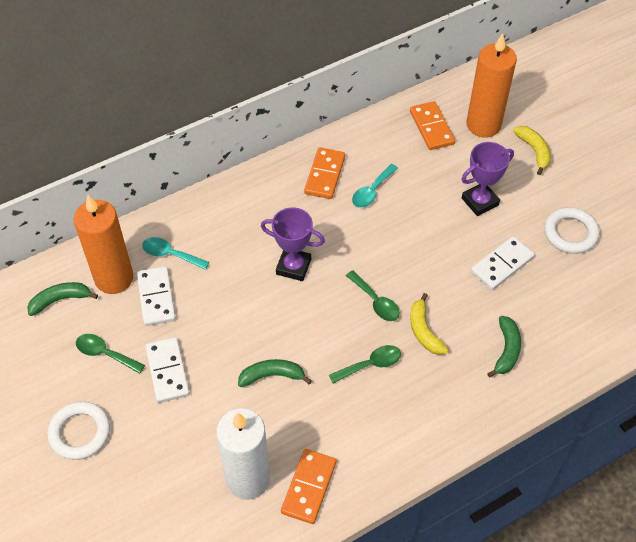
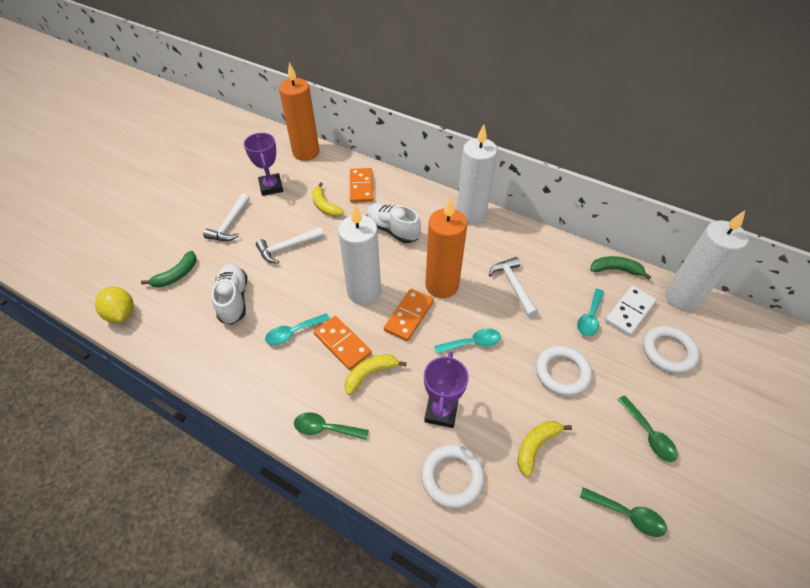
green banana: 3 -> 2
turquoise spoon: 2 -> 3
white candle: 1 -> 3
white domino: 3 -> 1
white hammer: 0 -> 3
white ring: 2 -> 3
white shoe: 0 -> 2
yellow banana: 2 -> 3
yellow lemon: 0 -> 1

